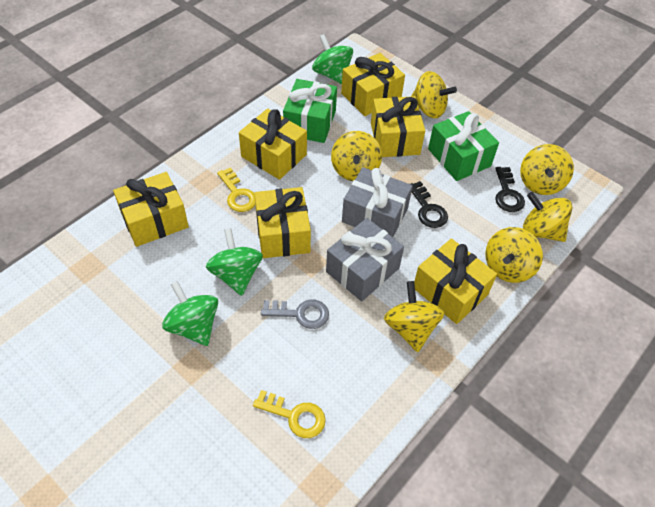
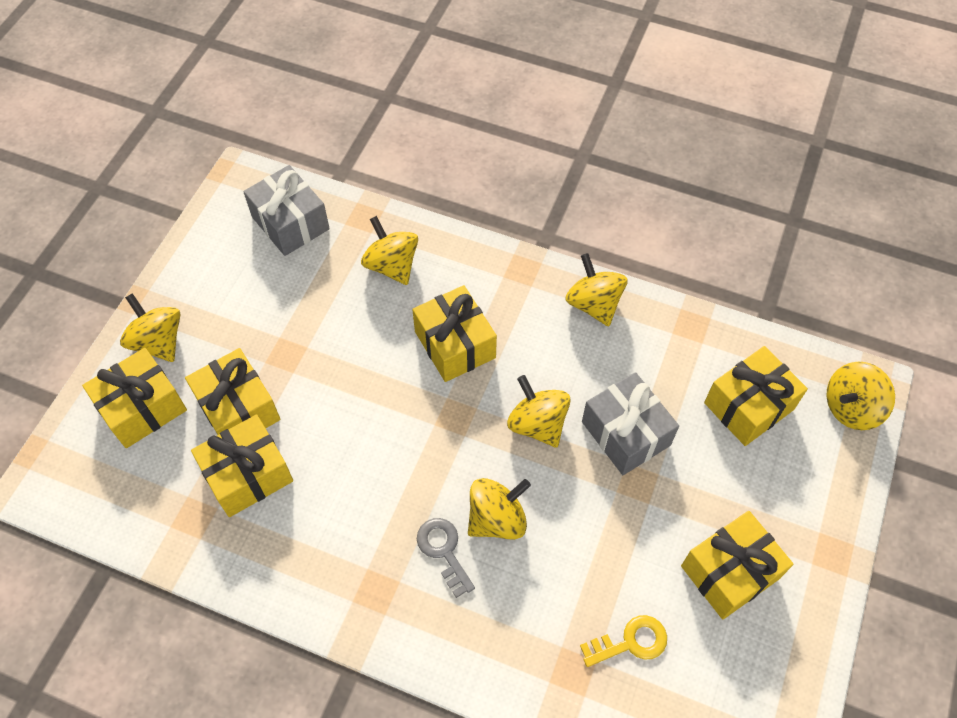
black key: 2 -> 0
green gift: 2 -> 0
green spinning top: 3 -> 0
yellow key: 2 -> 1

